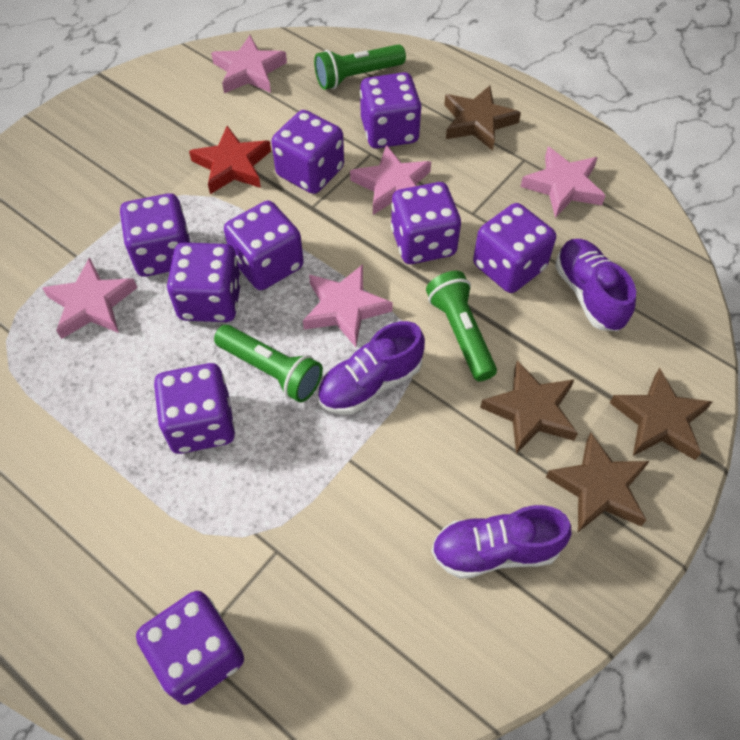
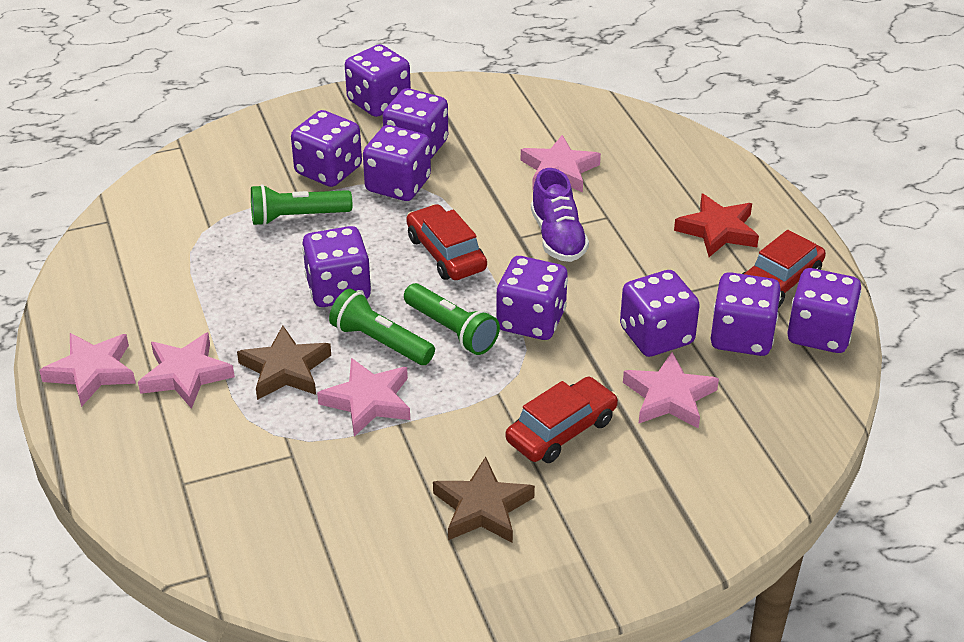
brown star: 4 -> 2
purple shoe: 3 -> 1
red car: 0 -> 3

